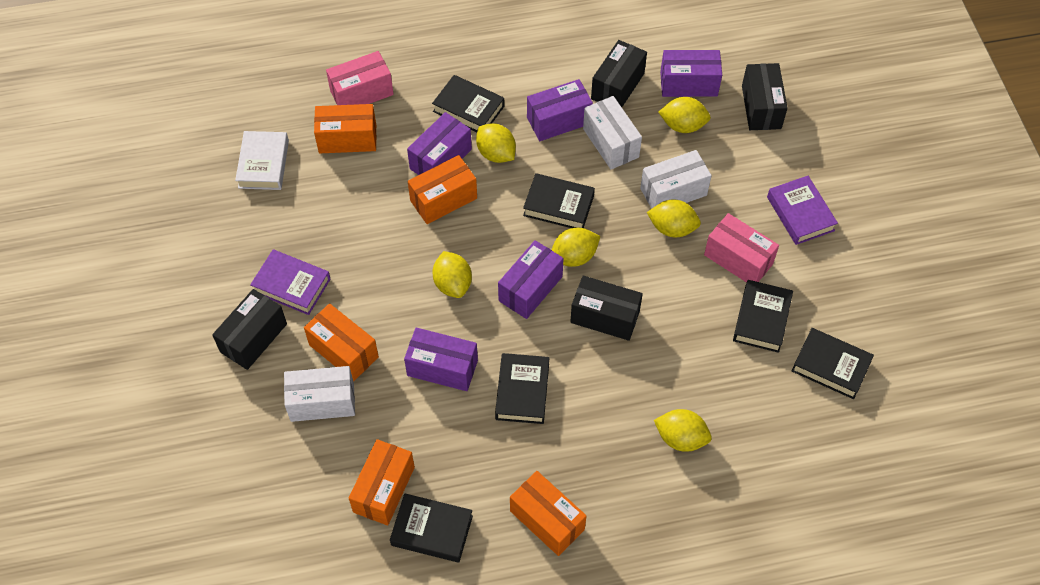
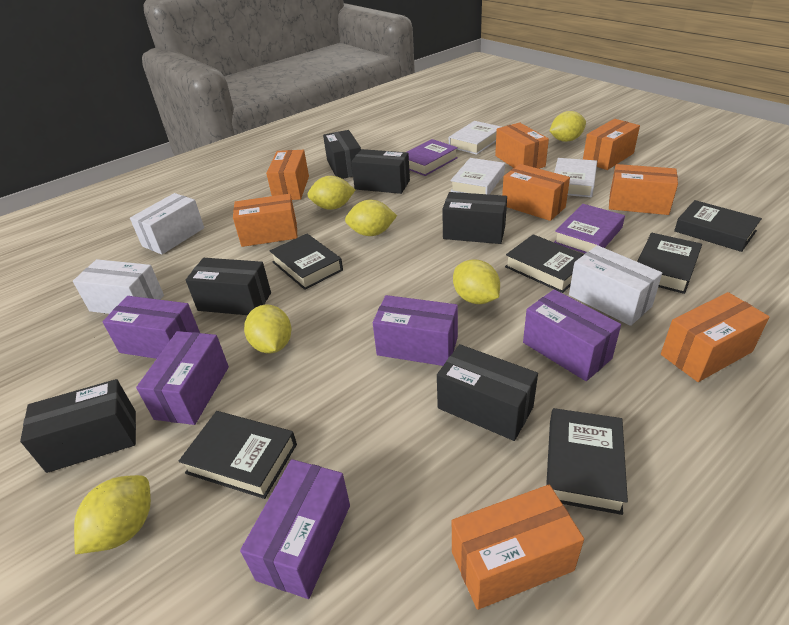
black box: 4 -> 6
orange box: 5 -> 8
pink box: 2 -> 0
white book: 1 -> 3

